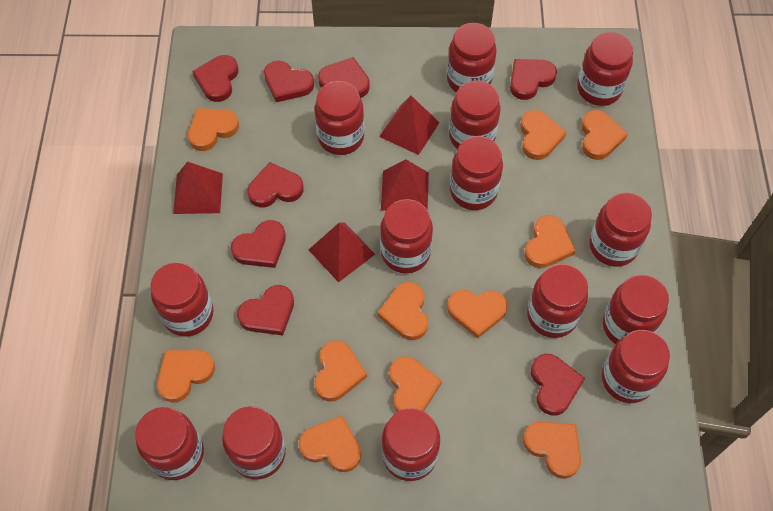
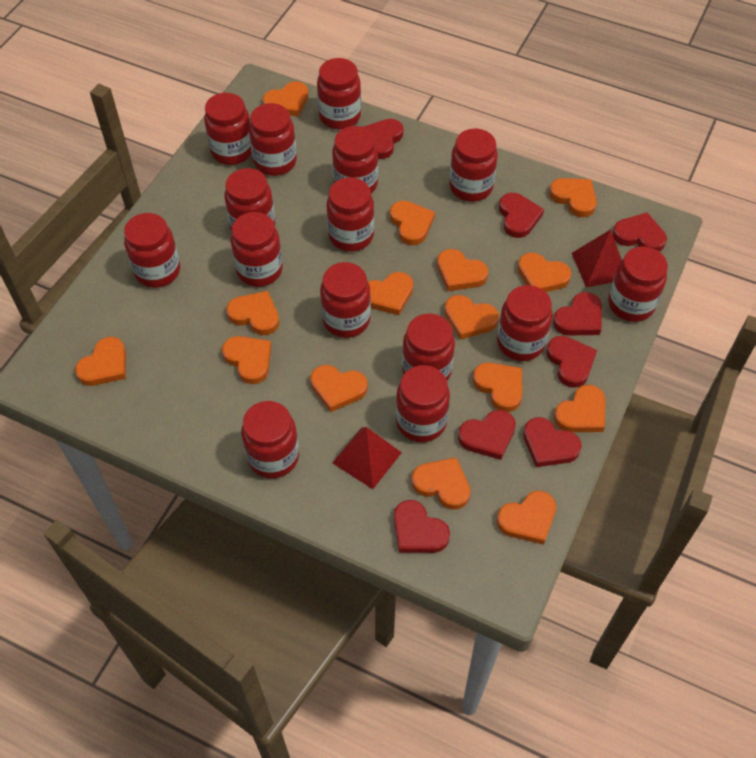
orange heart: 11 -> 15
red jar: 14 -> 15
red pyramid: 4 -> 2

